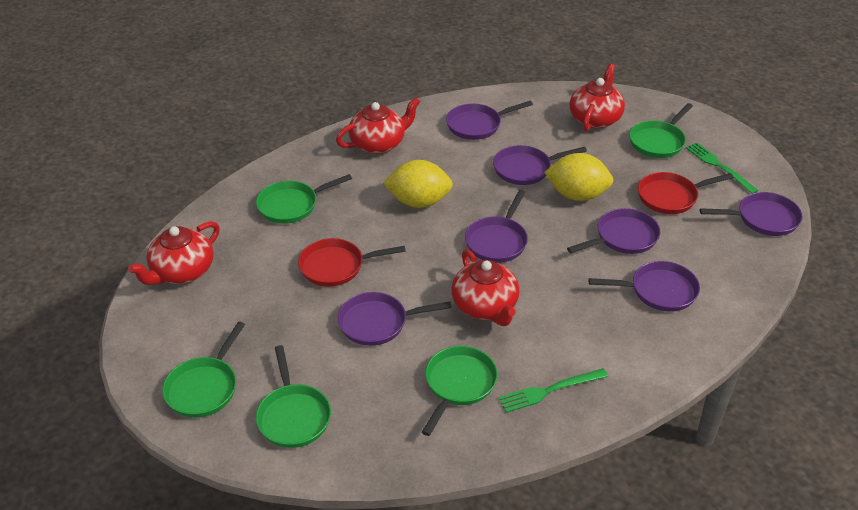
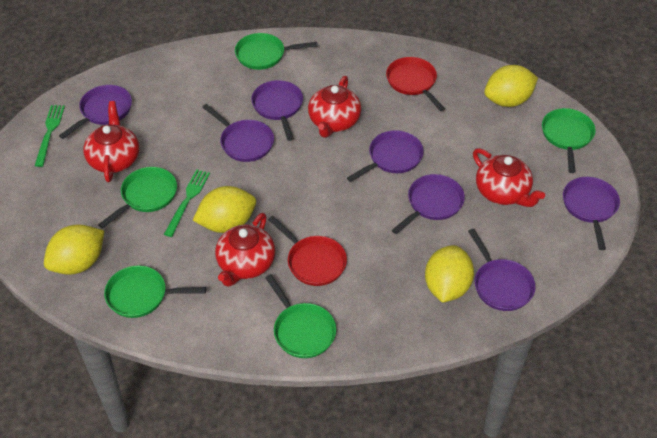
yellow lemon: 2 -> 4

